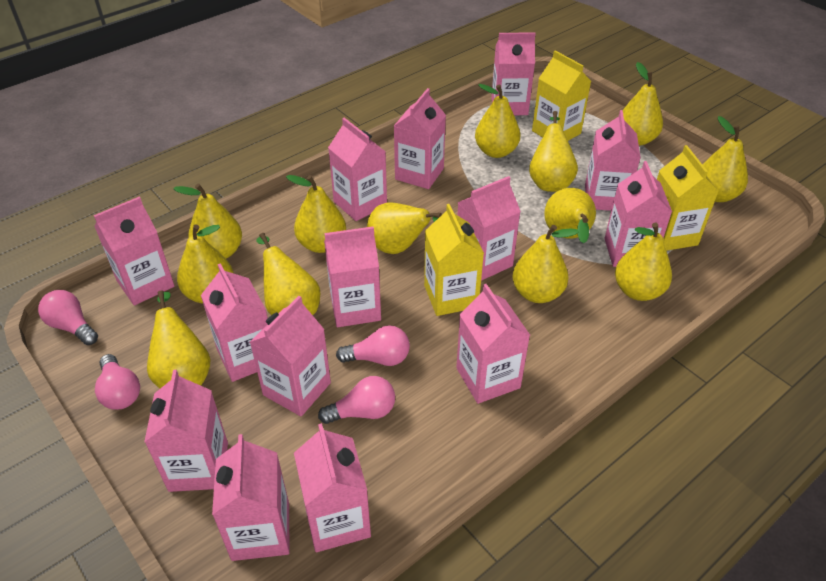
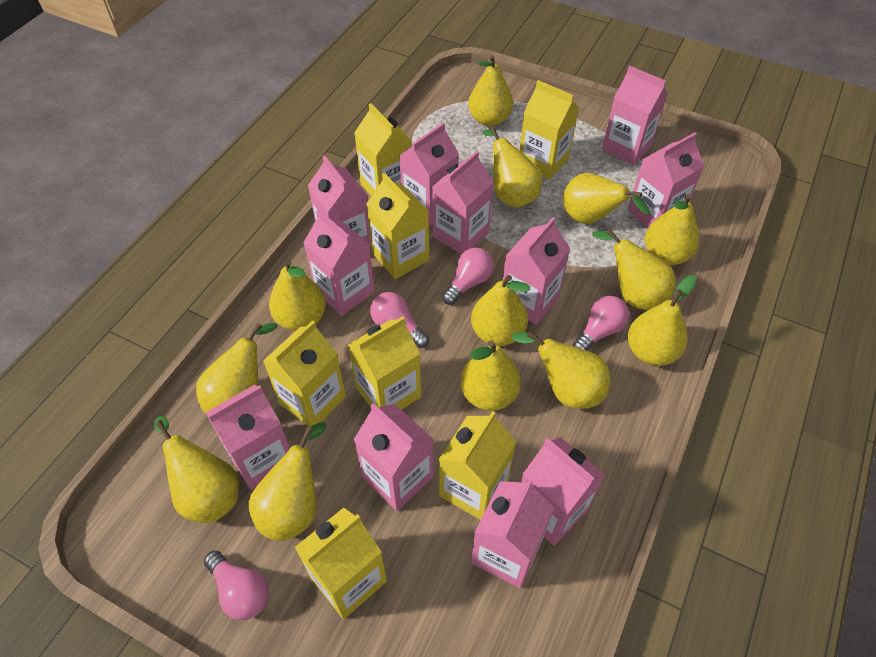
pink carton: 14 -> 11
yellow carton: 3 -> 7

